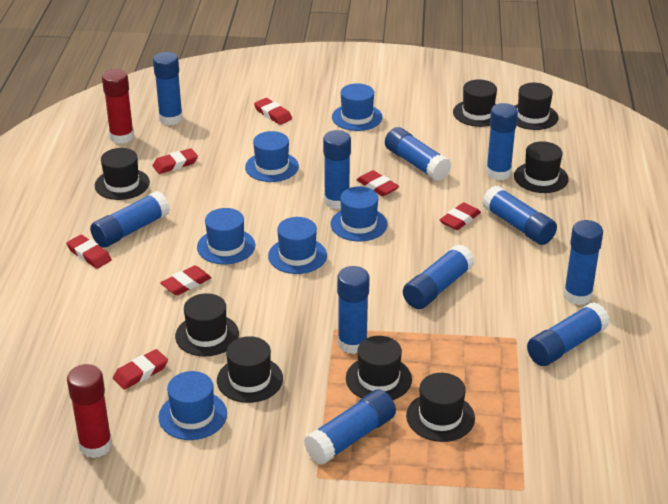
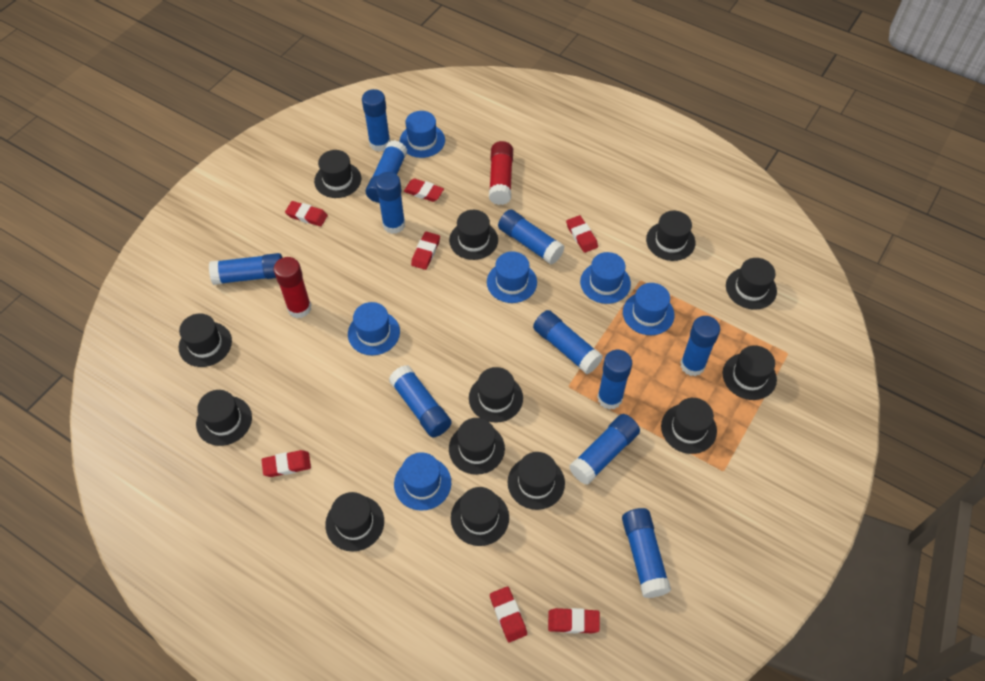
black hat: 8 -> 13

